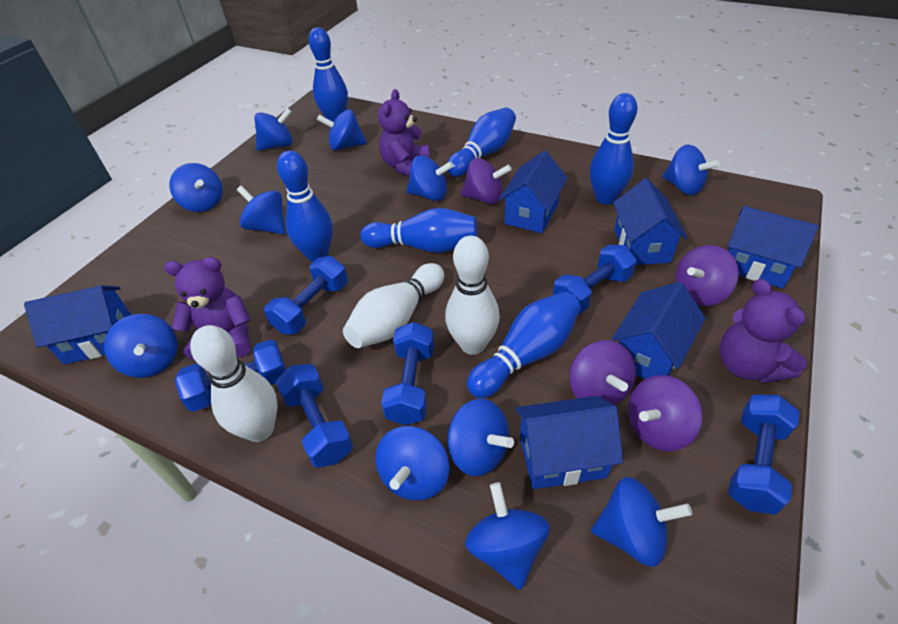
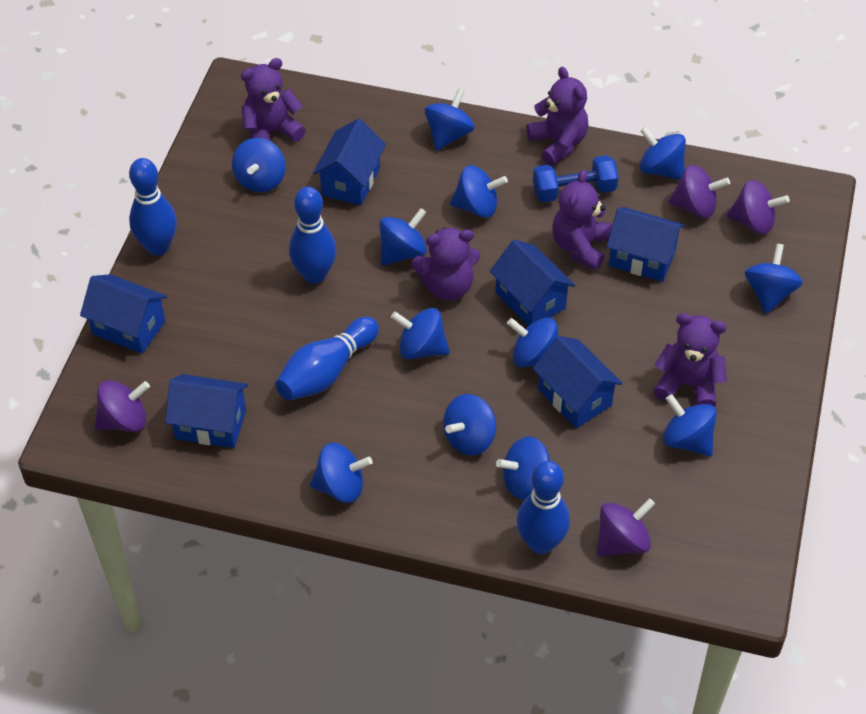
blue bowling pin: 6 -> 4
blue dumbbell: 6 -> 1
blue spinning top: 11 -> 12
purple teddy bear: 3 -> 5
white bowling pin: 3 -> 0

